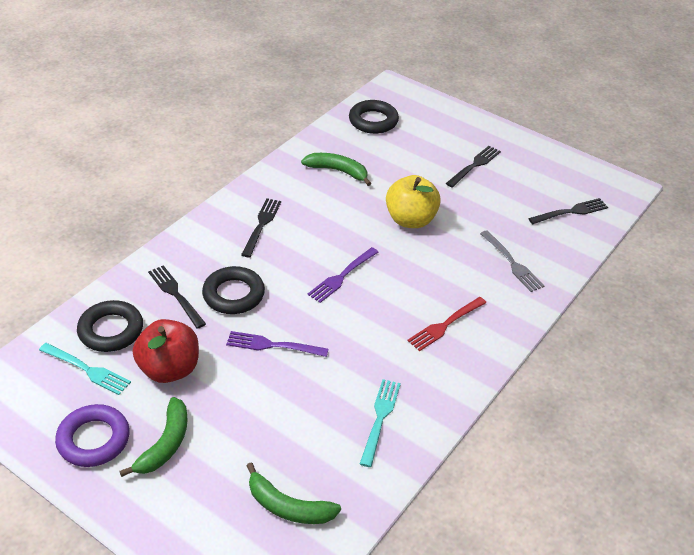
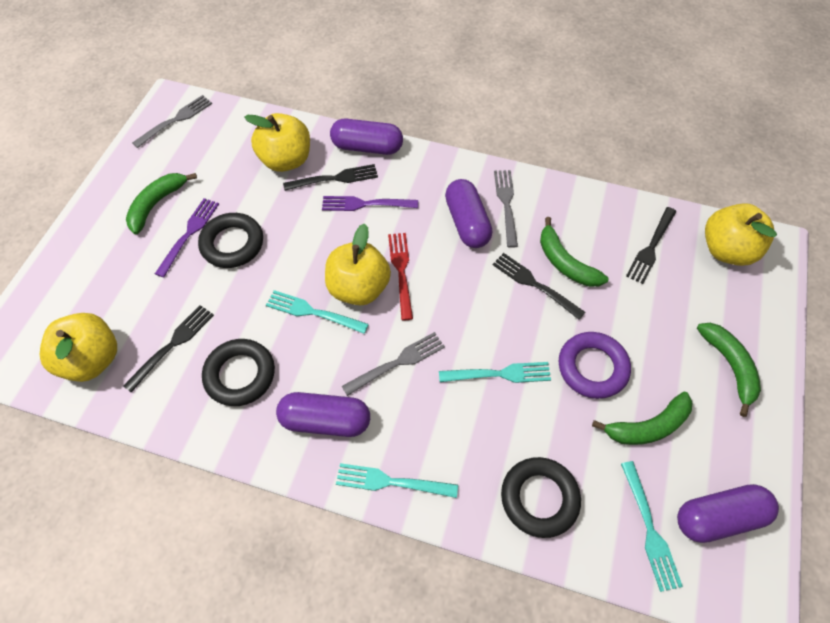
green banana: 3 -> 4
grey fork: 1 -> 3
purple capsule: 0 -> 4
red apple: 1 -> 0
turquoise fork: 2 -> 4
yellow apple: 1 -> 4

